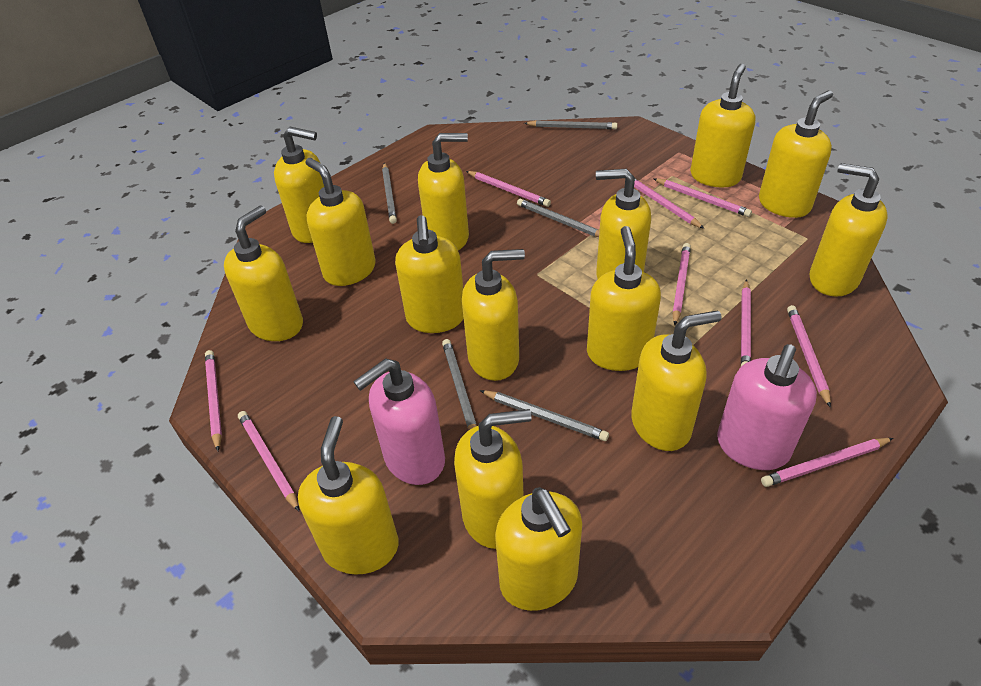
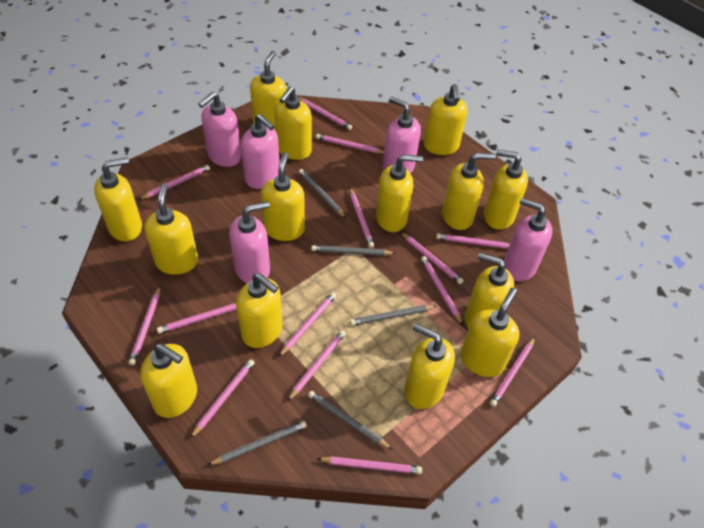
pink pencil: 9 -> 14
pink soap dispenser: 2 -> 5
yellow soap dispenser: 15 -> 14

